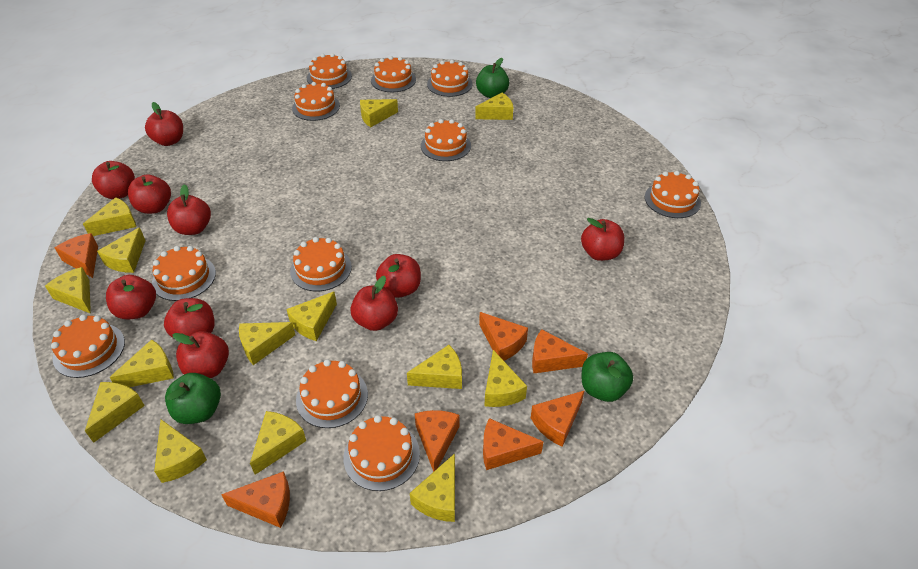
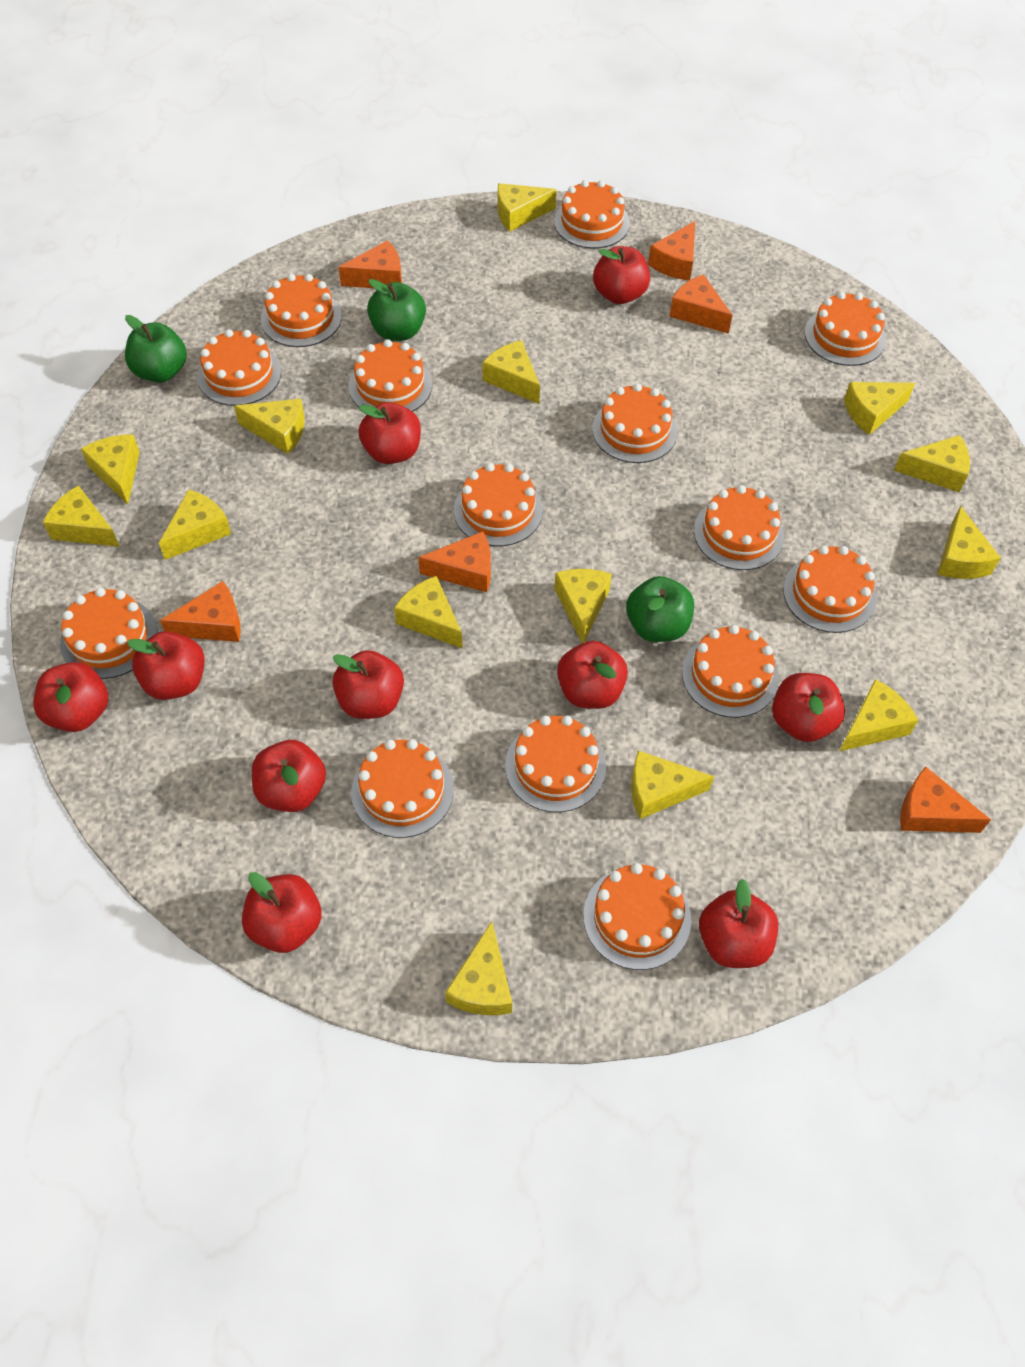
orange cake: 11 -> 14
orange cheese: 7 -> 6

